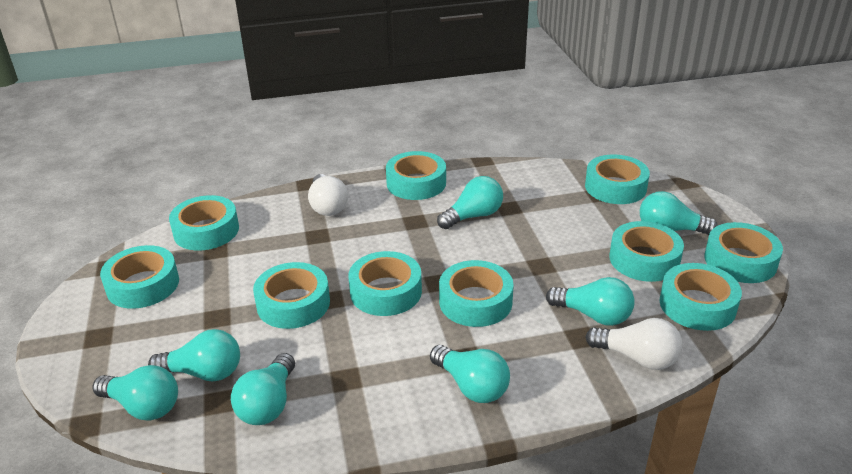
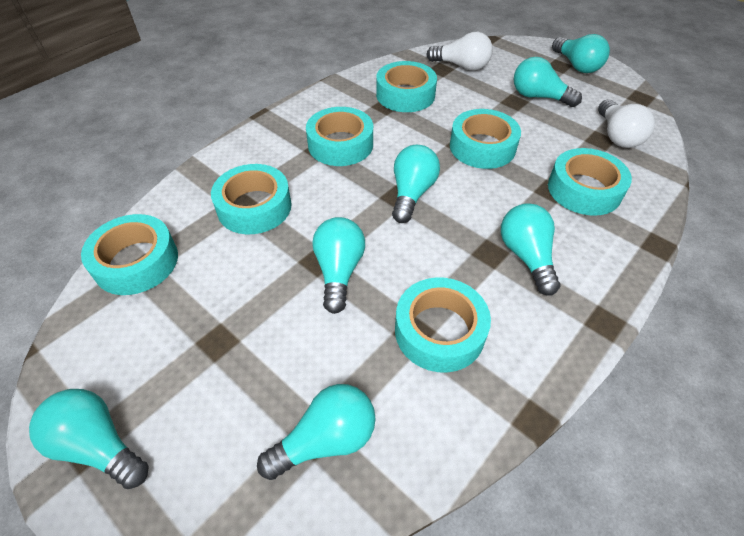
turquoise tape: 10 -> 7

